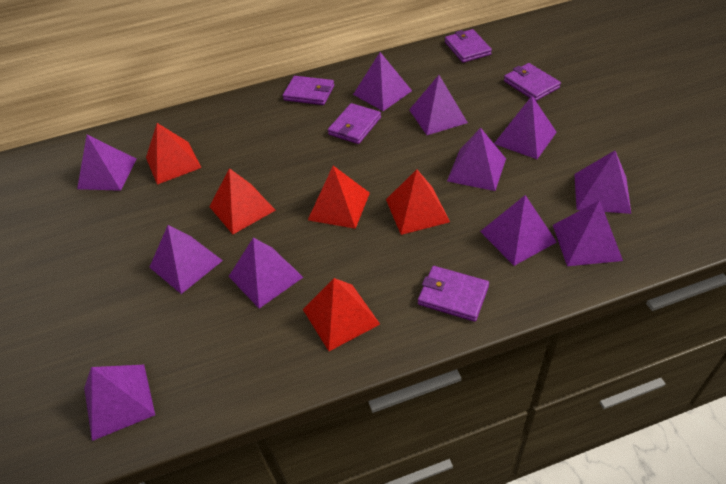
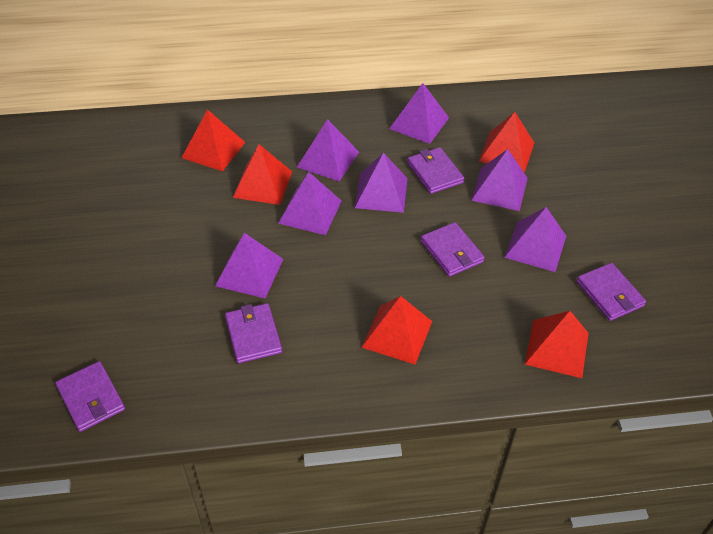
purple pyramid: 11 -> 7

